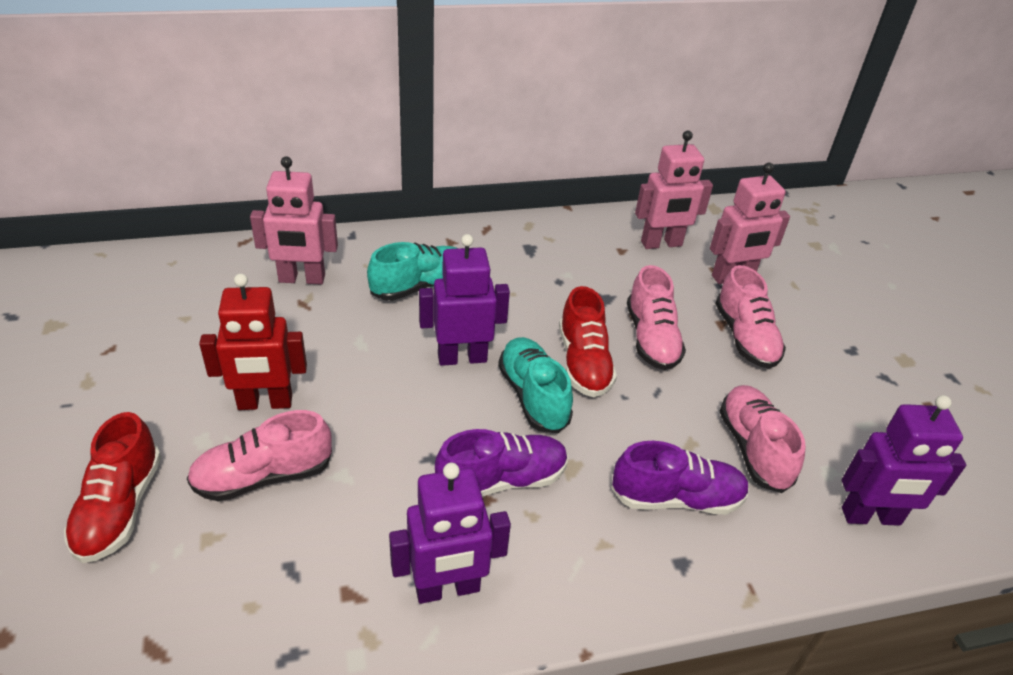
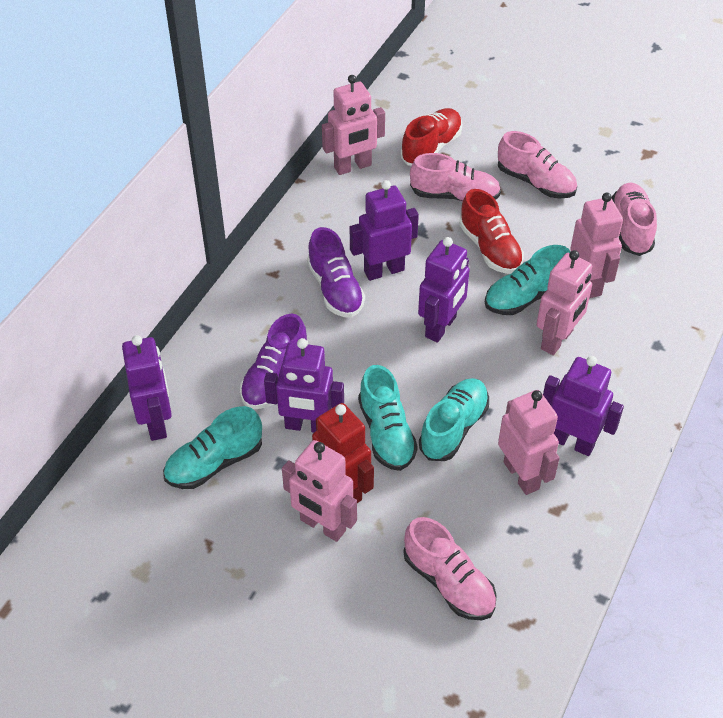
pink robot: 3 -> 5
purple robot: 3 -> 5
turquoise shoe: 2 -> 4

